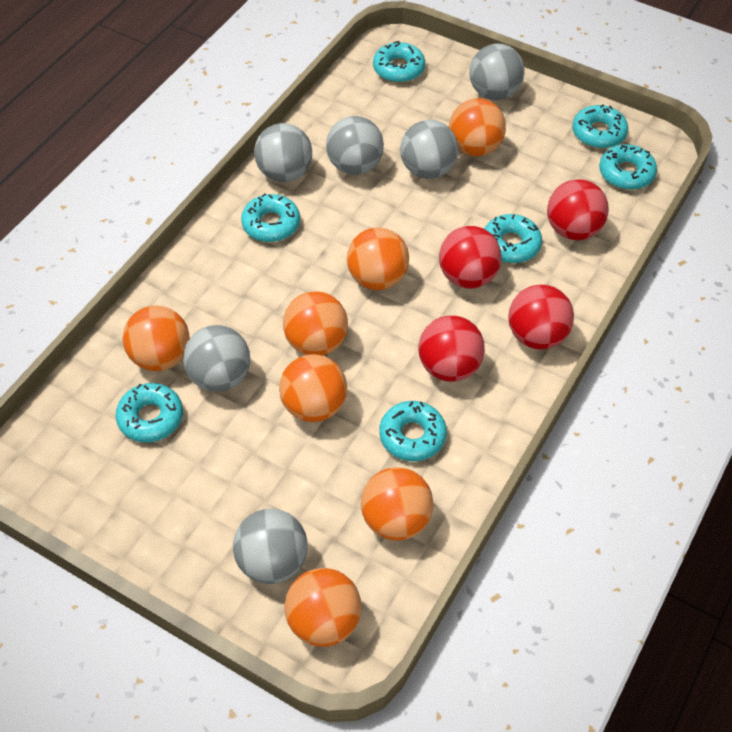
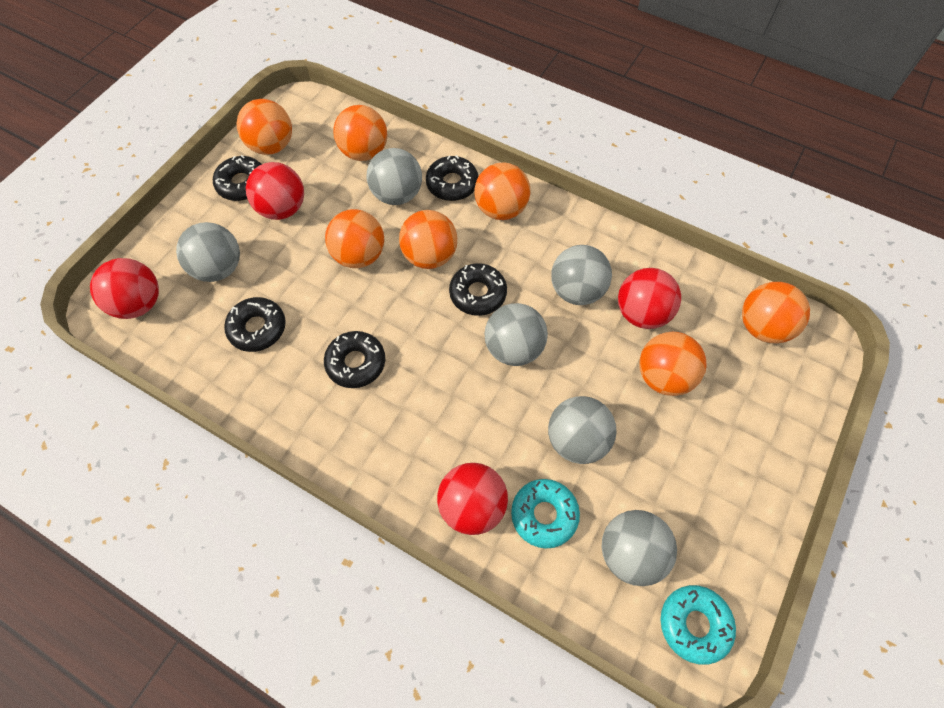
black donut: 0 -> 5
turquoise donut: 7 -> 2

